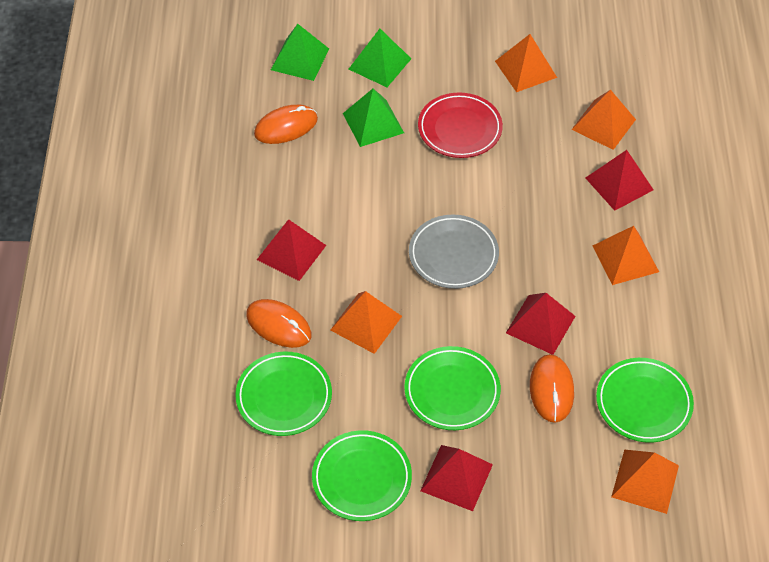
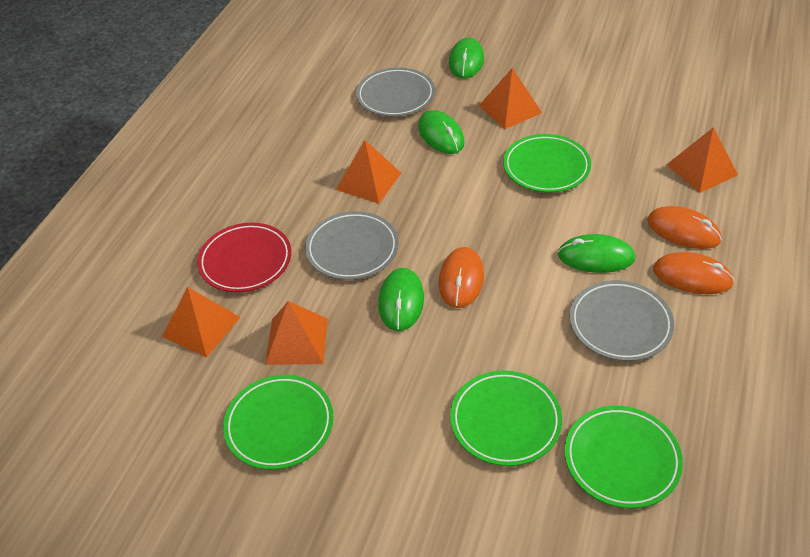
green mouse: 0 -> 4
green pyramid: 3 -> 0
grey plate: 1 -> 3
red pyramid: 4 -> 0

